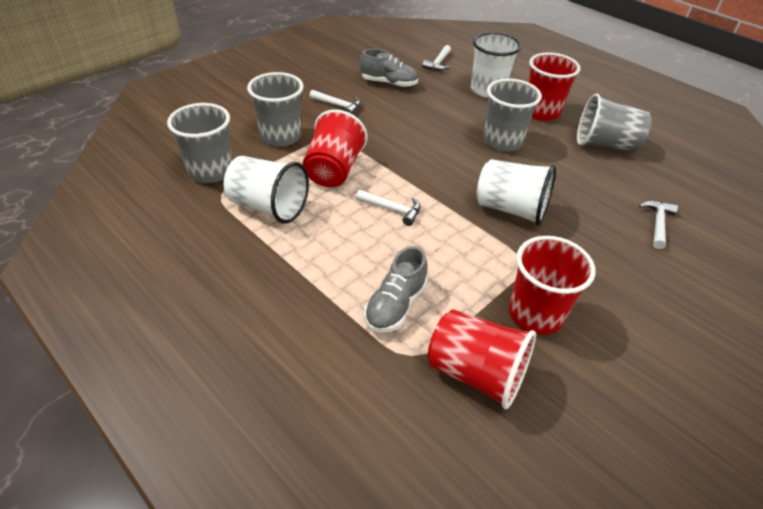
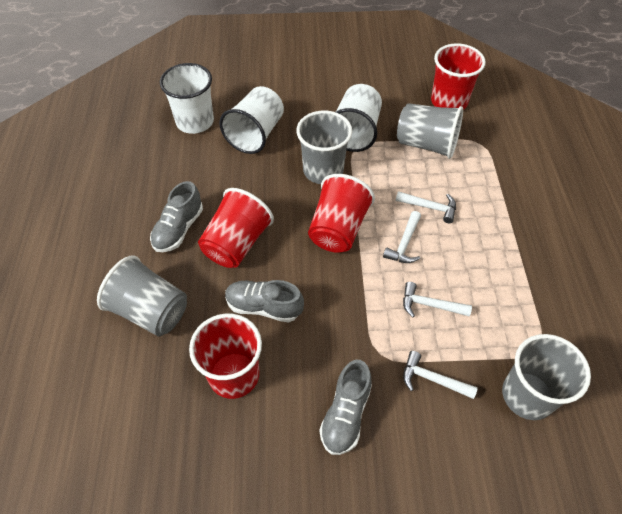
grey shoe: 2 -> 3

